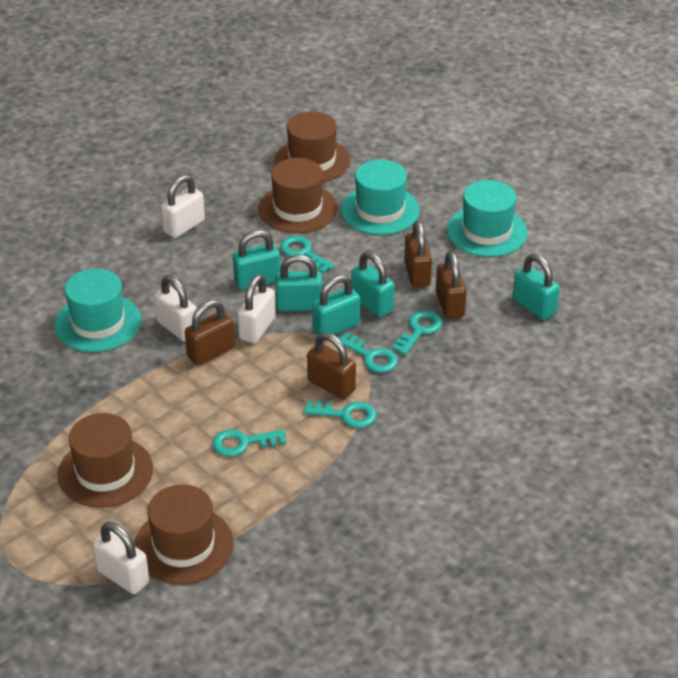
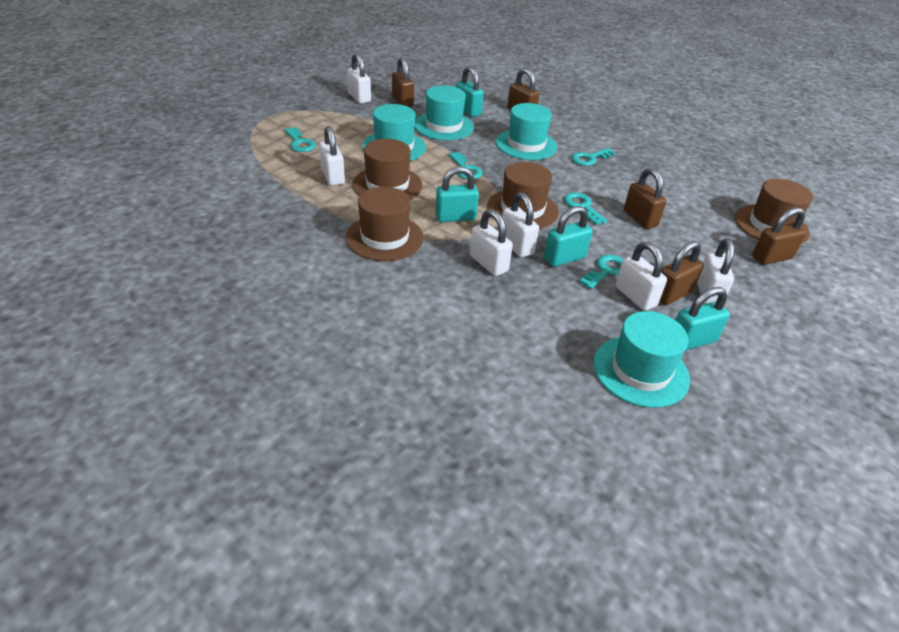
brown padlock: 4 -> 5
turquoise hat: 3 -> 4
turquoise padlock: 5 -> 4
white padlock: 4 -> 6

